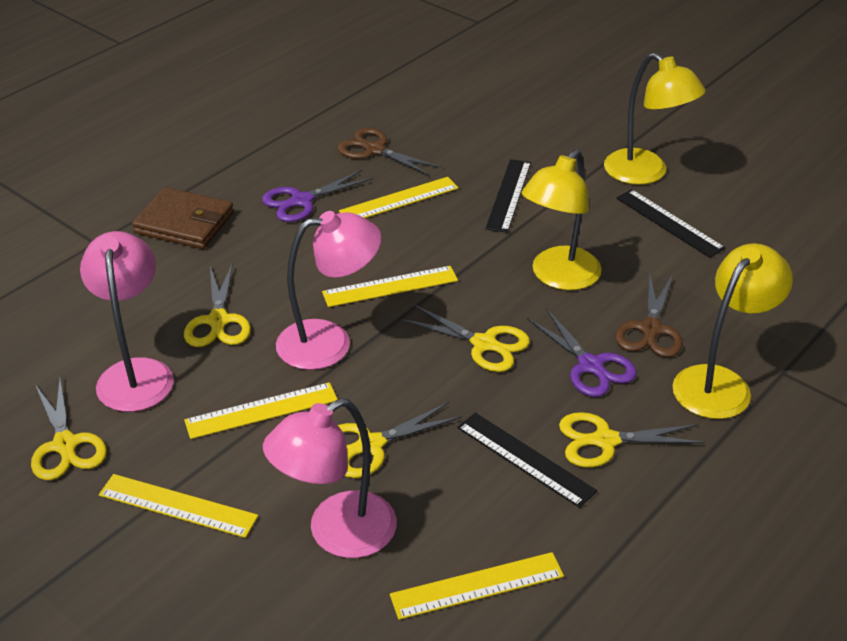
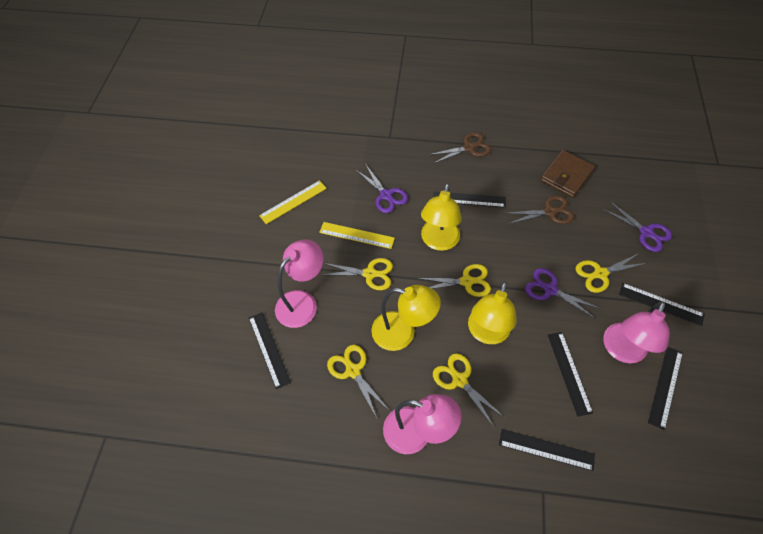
black ruler: 3 -> 6
purple scissors: 2 -> 3
yellow ruler: 5 -> 2

